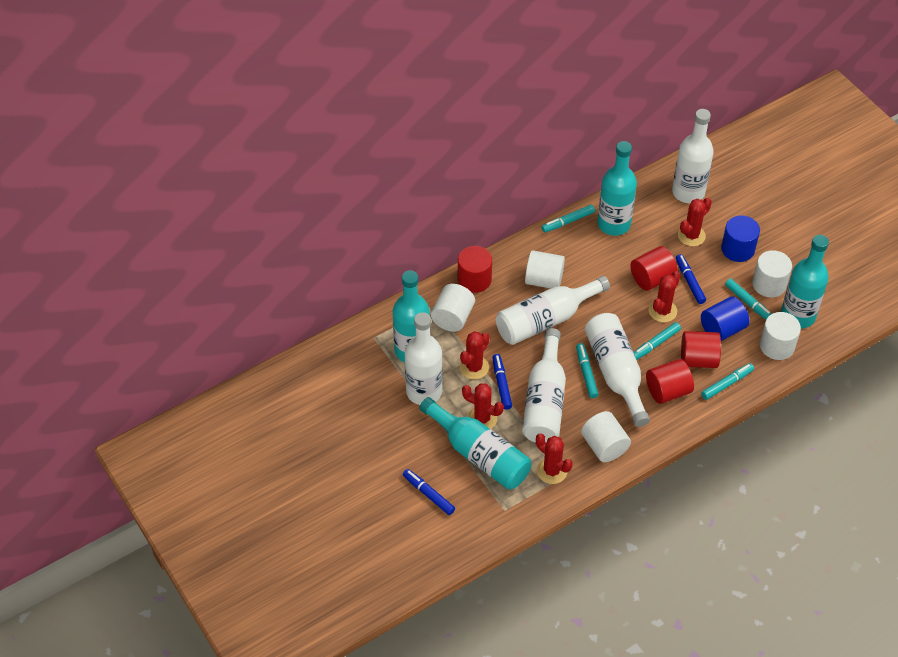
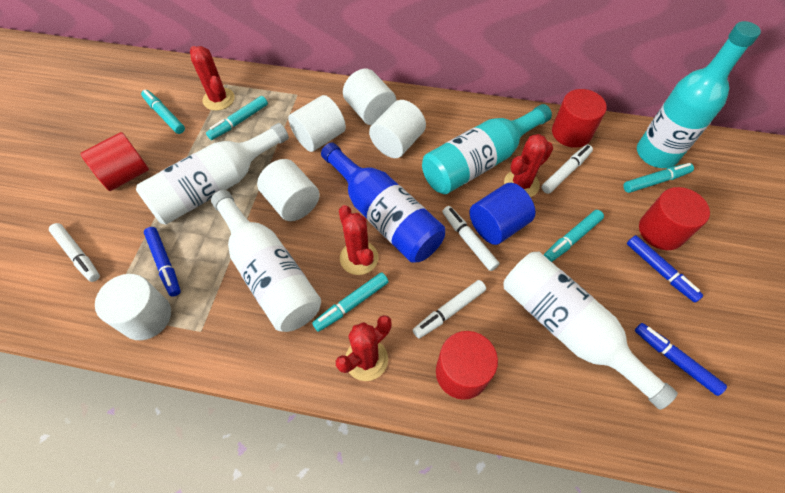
blue bottle: 0 -> 1
blue cylinder: 2 -> 1
red cactus: 5 -> 4
turquoise bottle: 4 -> 2
white bottle: 5 -> 3
white marker: 0 -> 4

